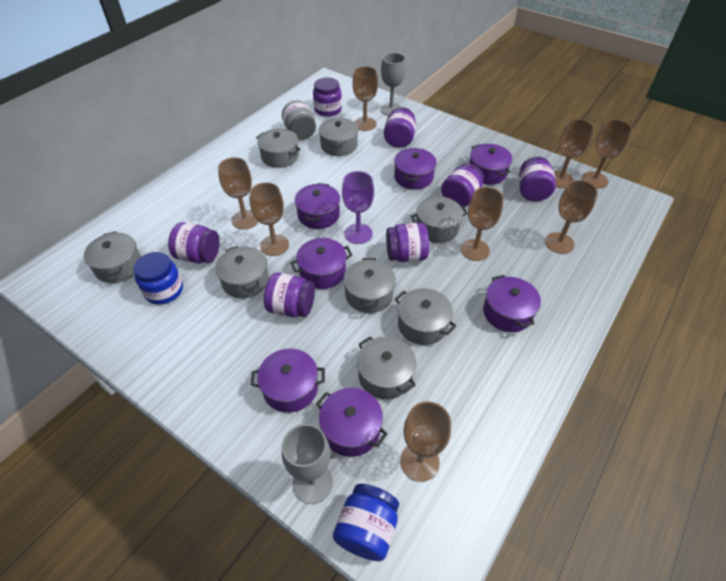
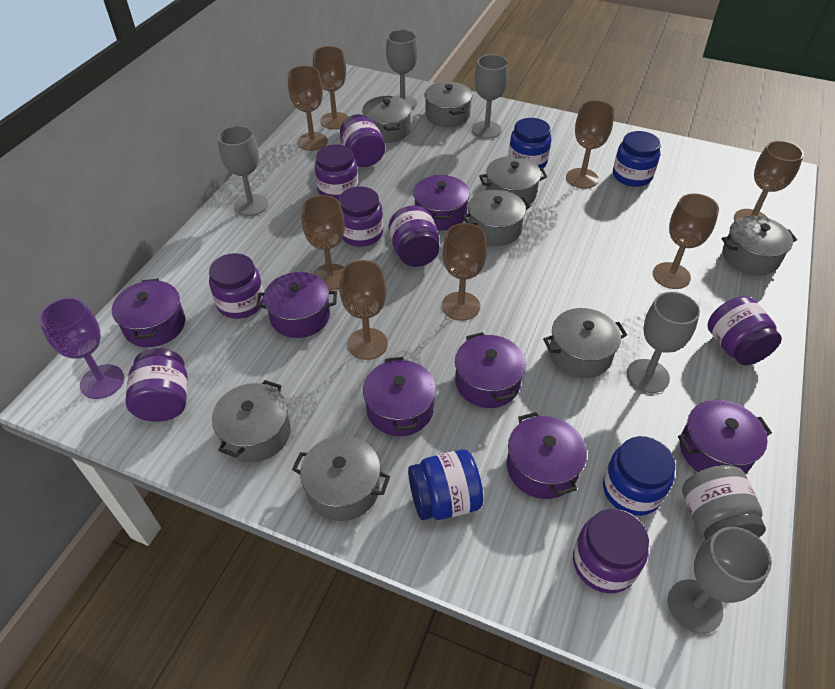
blue jar: 2 -> 4
grey goblet: 2 -> 5
purple jar: 7 -> 8

